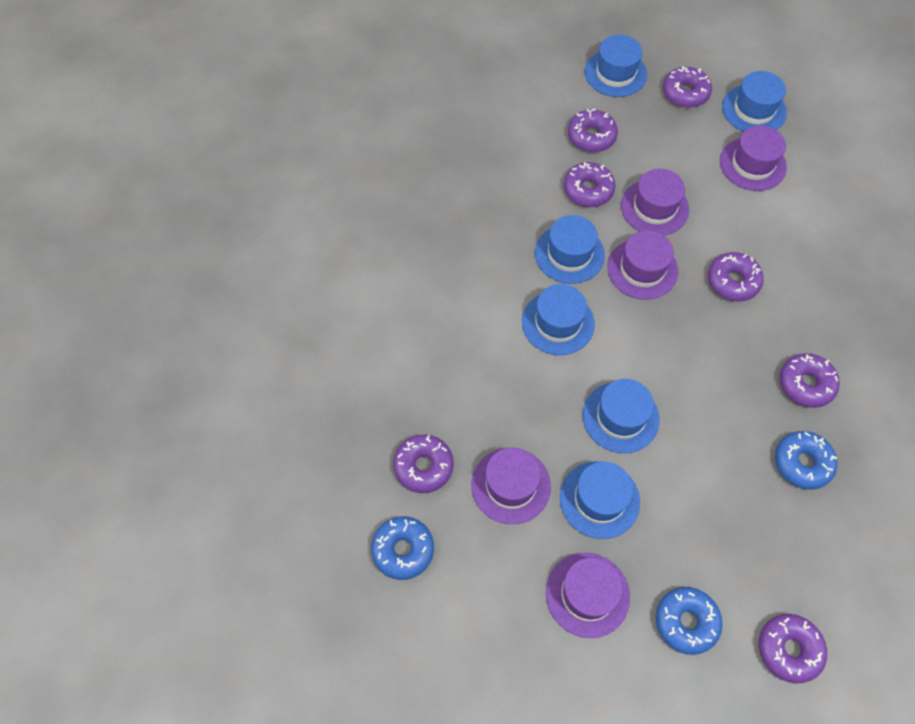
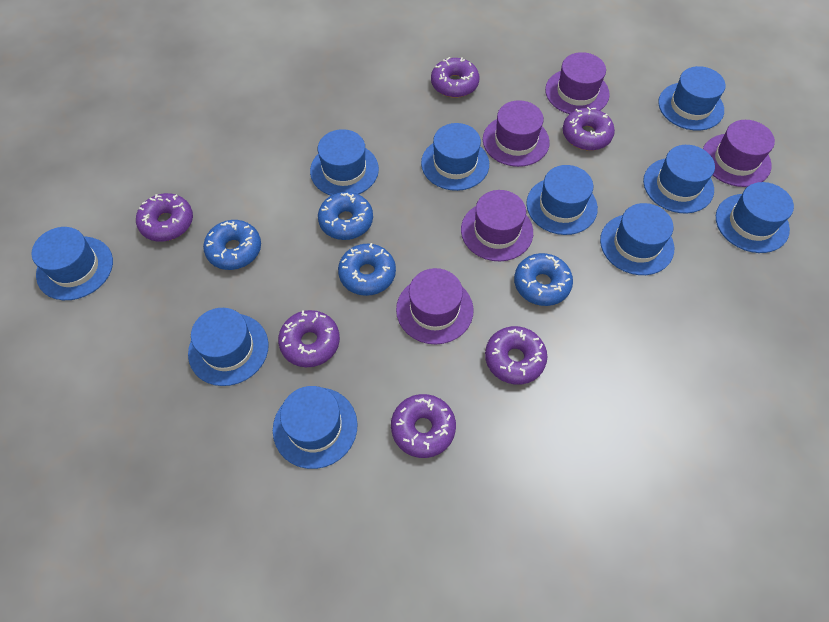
blue donut: 3 -> 4
blue hat: 6 -> 10
purple donut: 7 -> 6

